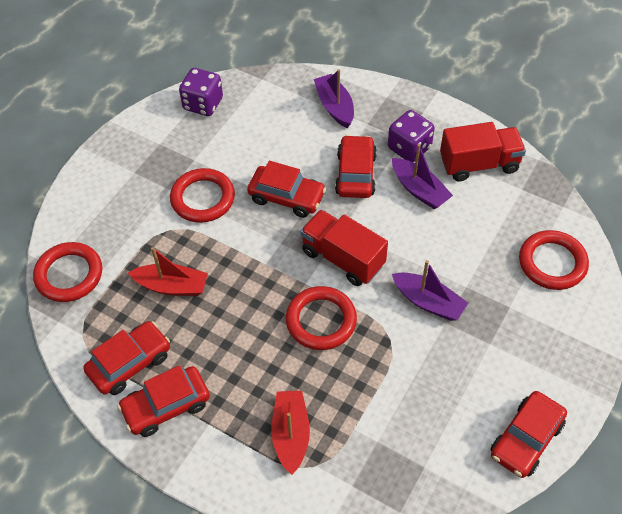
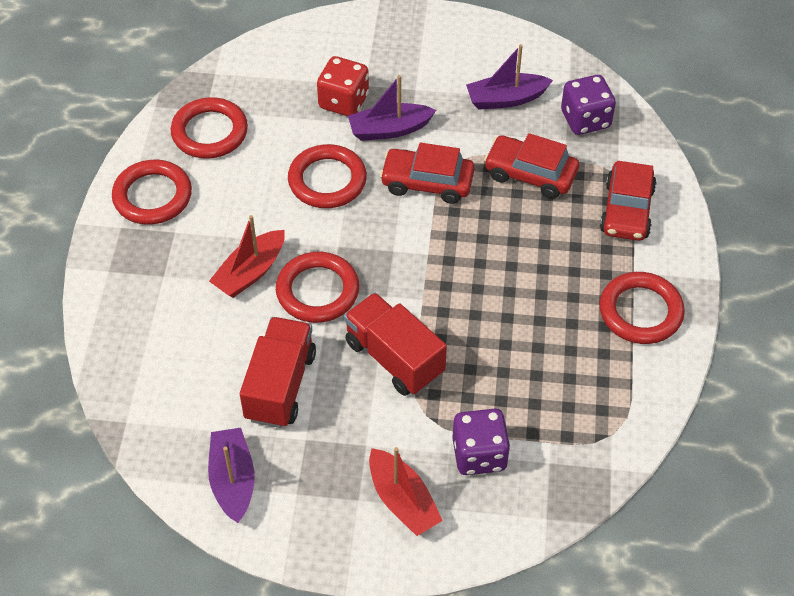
red car: 5 -> 3
red dice: 0 -> 1
red ring: 4 -> 5

